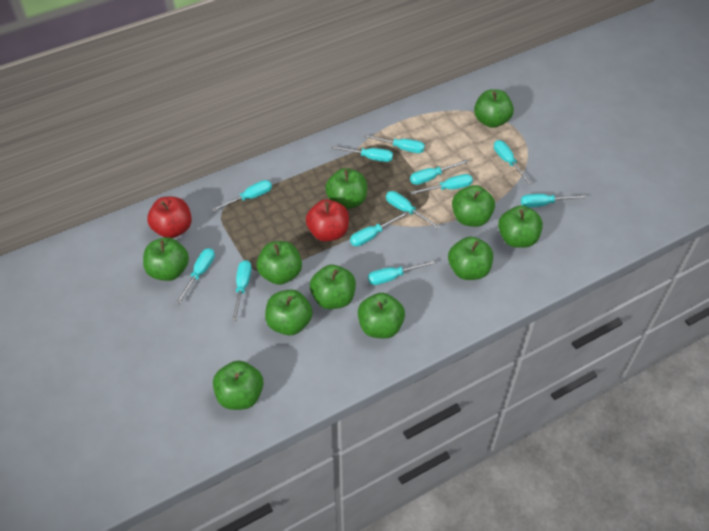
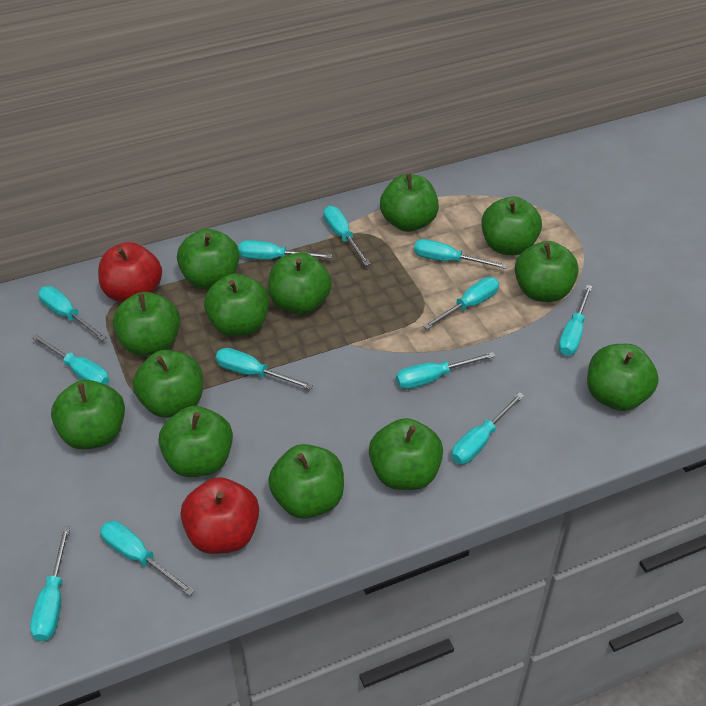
green apple: 11 -> 13

